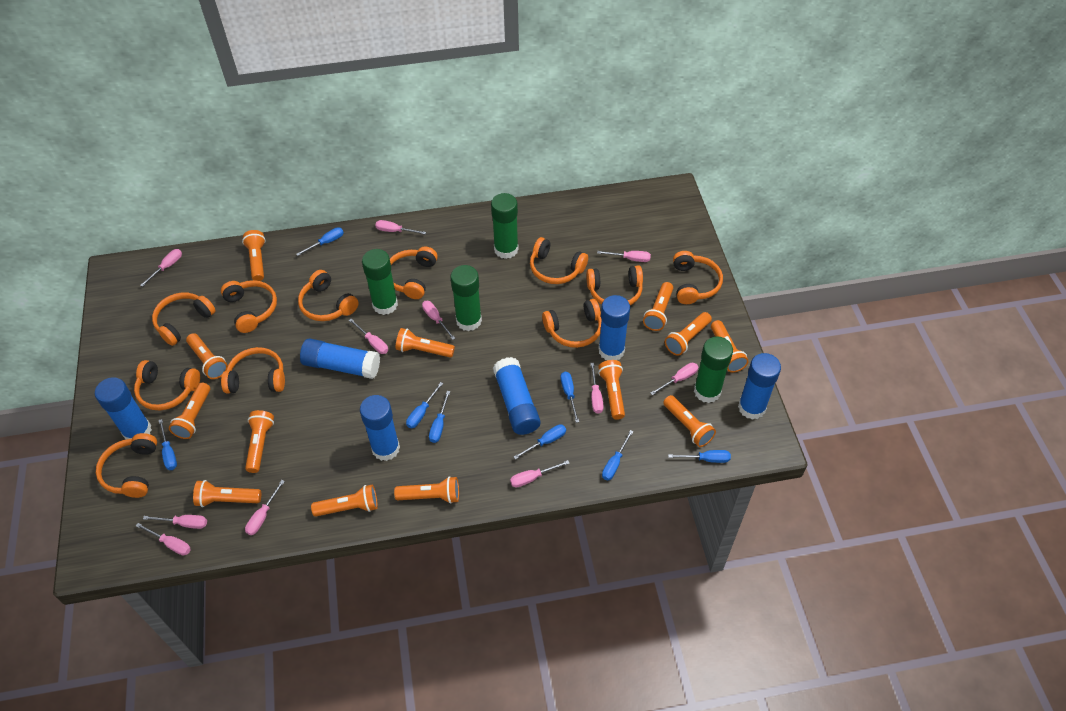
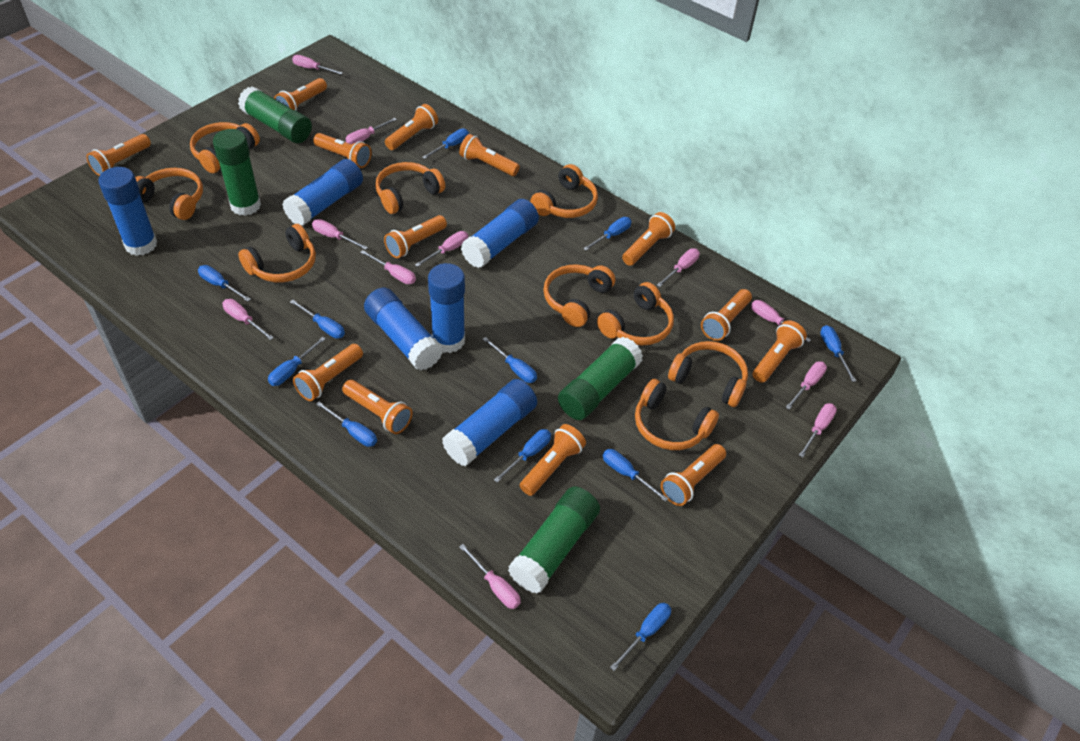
blue screwdriver: 8 -> 11
orange headphones: 11 -> 9

